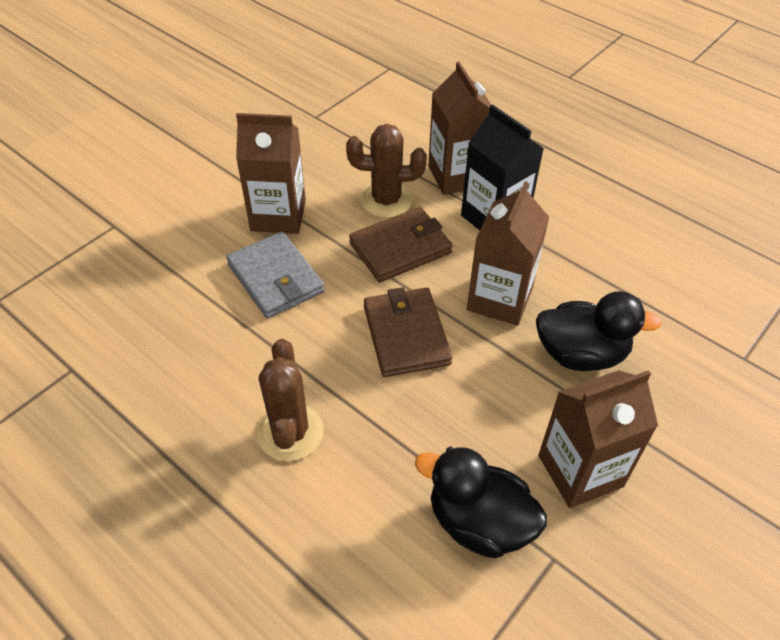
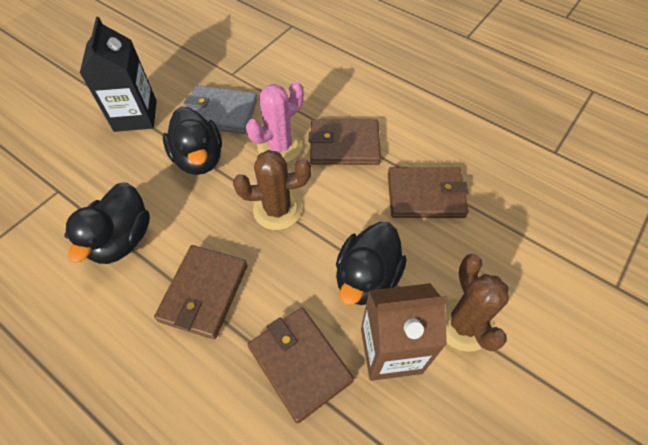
black duck: 2 -> 3
brown carton: 4 -> 1
brown wallet: 2 -> 4
pink cactus: 0 -> 1

